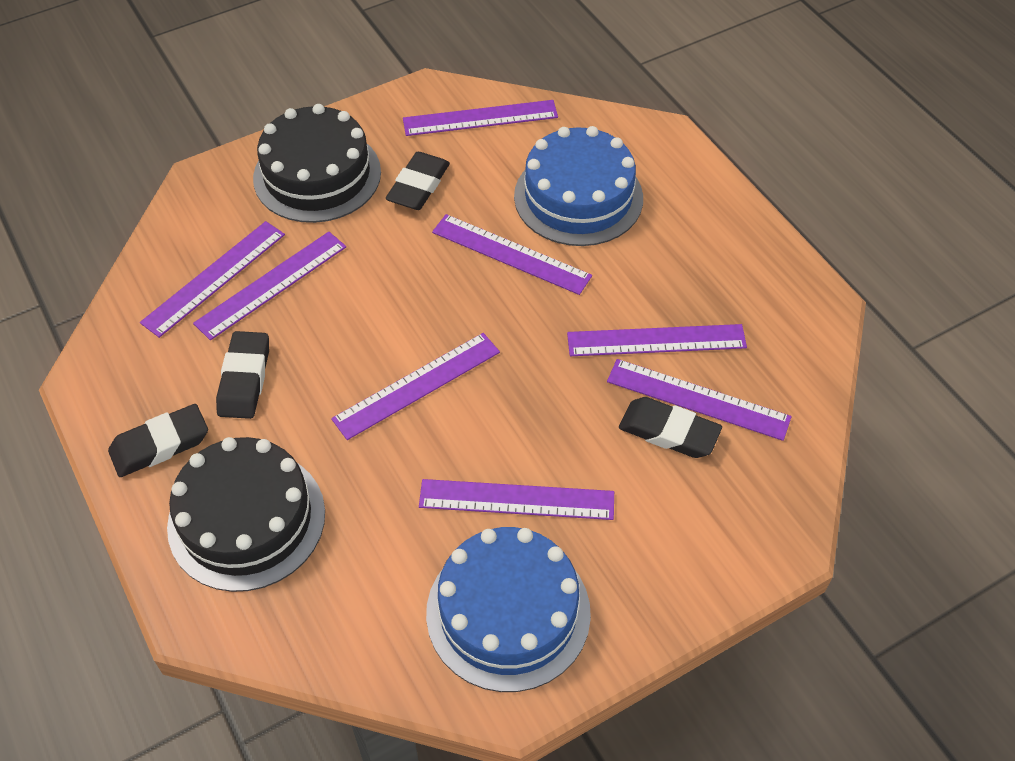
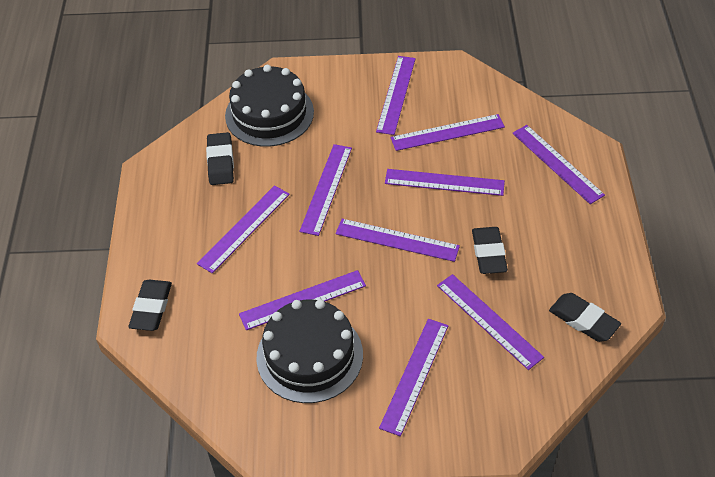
blue cake: 2 -> 0
purple ruler: 8 -> 10

